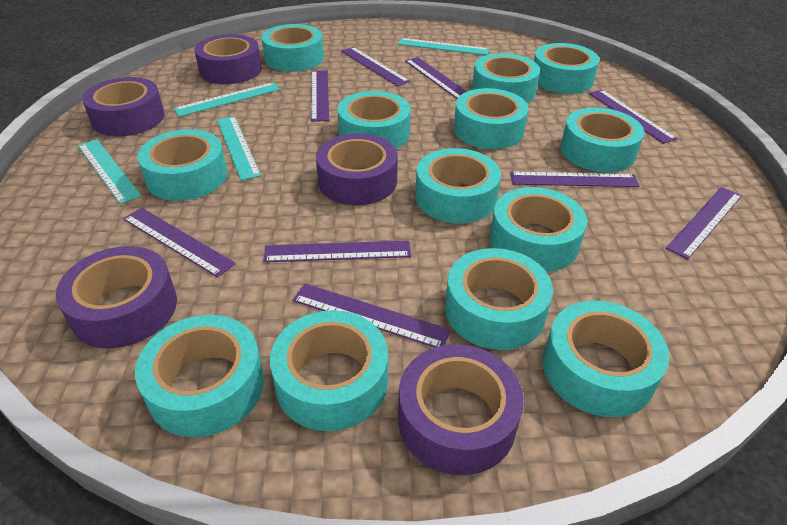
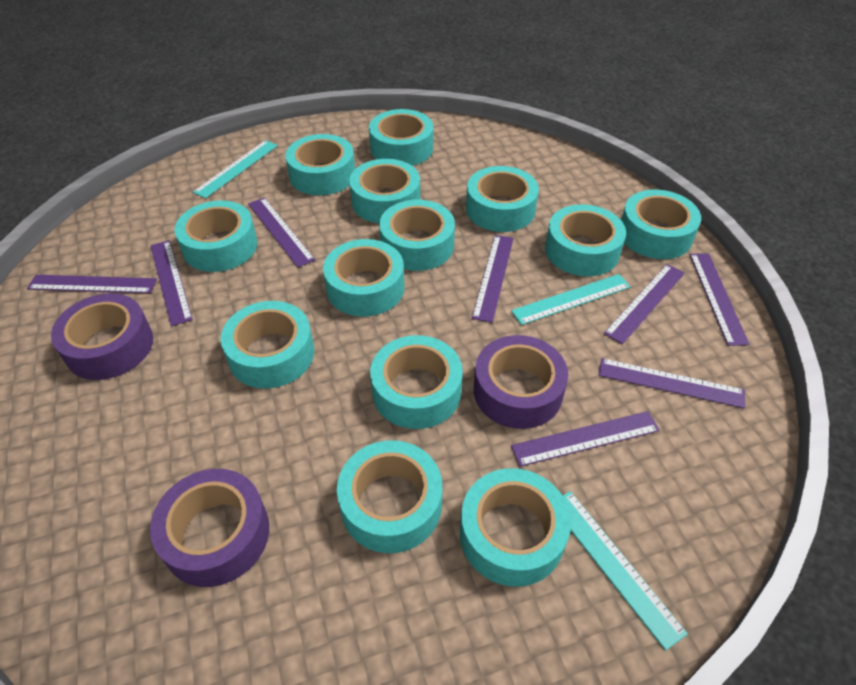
purple ruler: 9 -> 8
purple tape: 5 -> 3
turquoise ruler: 4 -> 3

